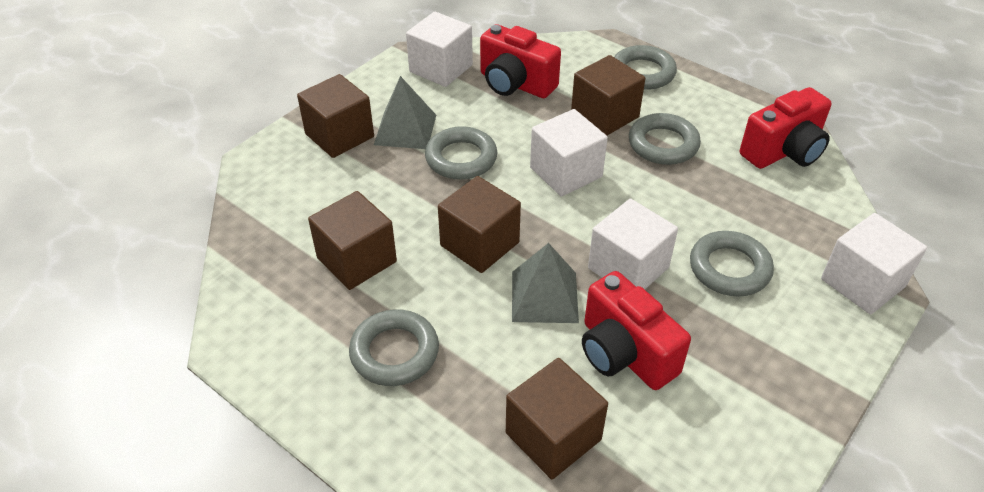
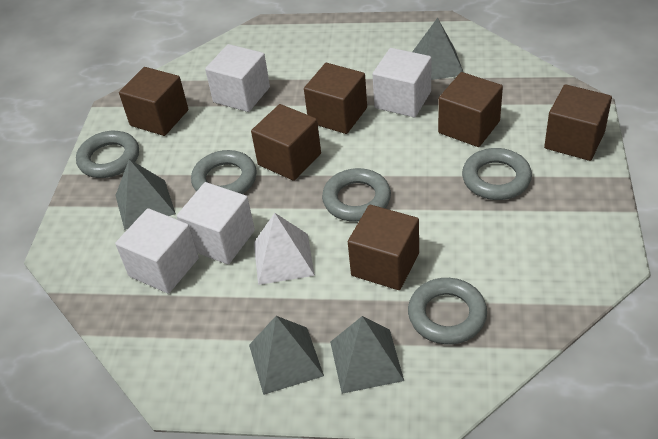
brown cube: 5 -> 6
grey pyramid: 2 -> 4
red camera: 3 -> 0
white pyramid: 0 -> 1

